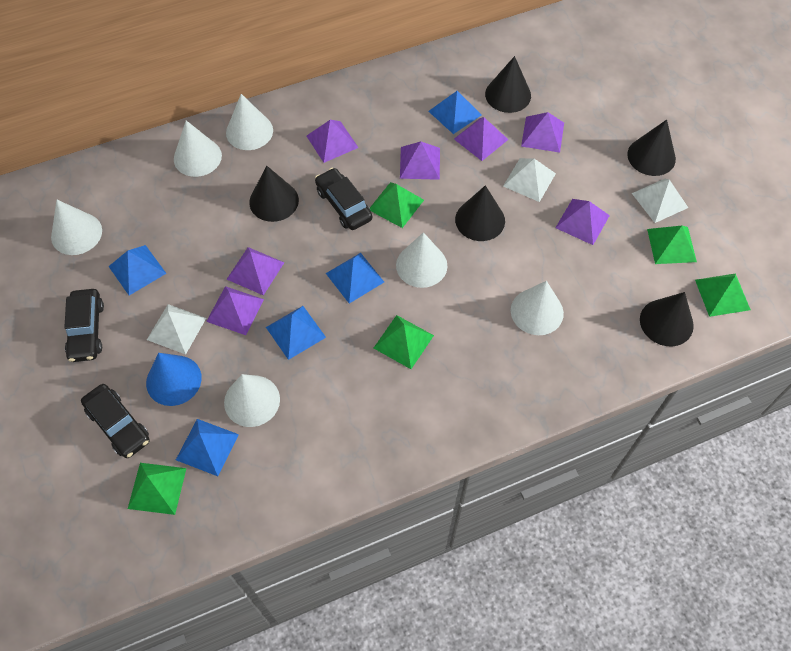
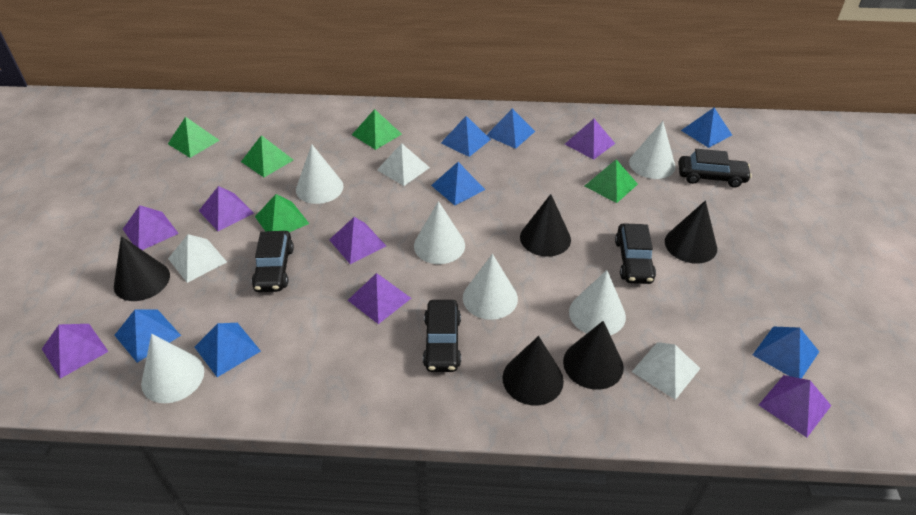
black car: 3 -> 4
blue cone: 1 -> 0
blue pyramid: 5 -> 7

